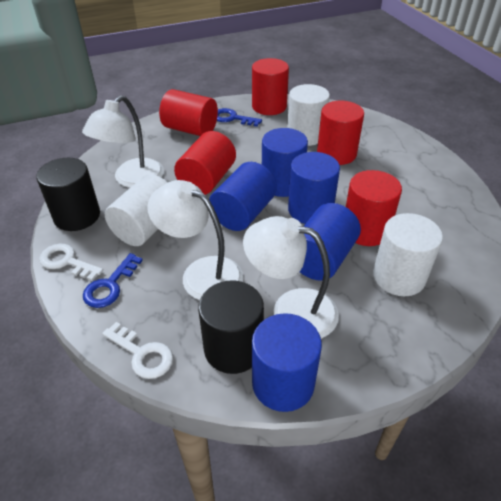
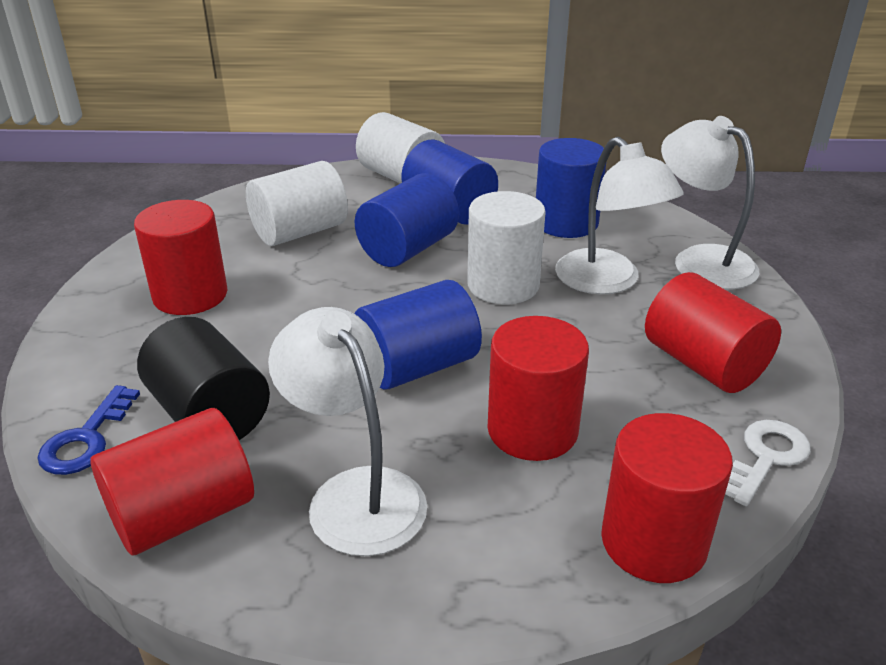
black cylinder: 2 -> 1
blue cylinder: 5 -> 4
blue key: 2 -> 1
white key: 2 -> 1

